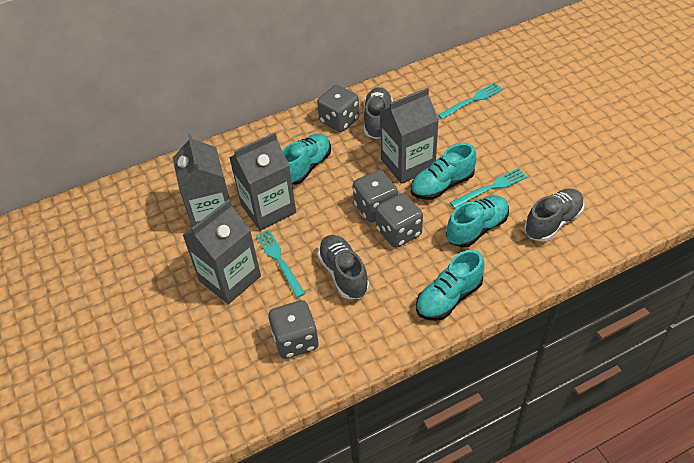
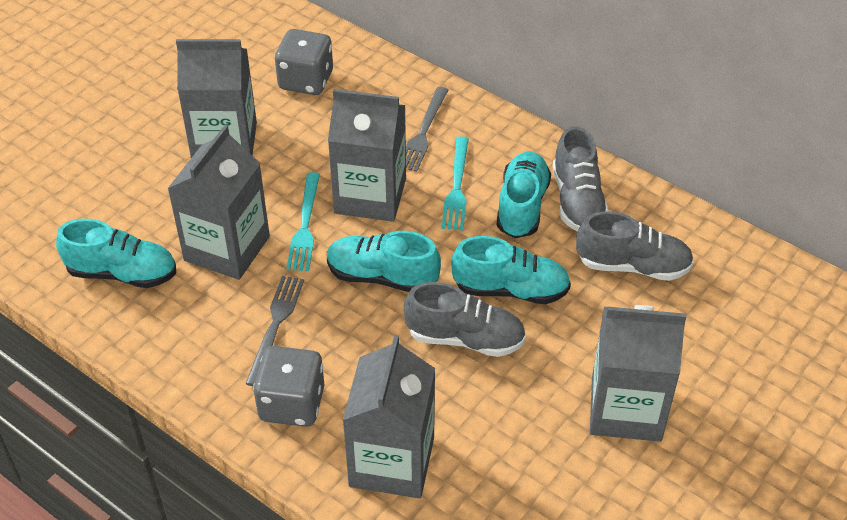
grey carton: 4 -> 5
grey dice: 4 -> 2
grey fork: 0 -> 2
turquoise fork: 3 -> 2

